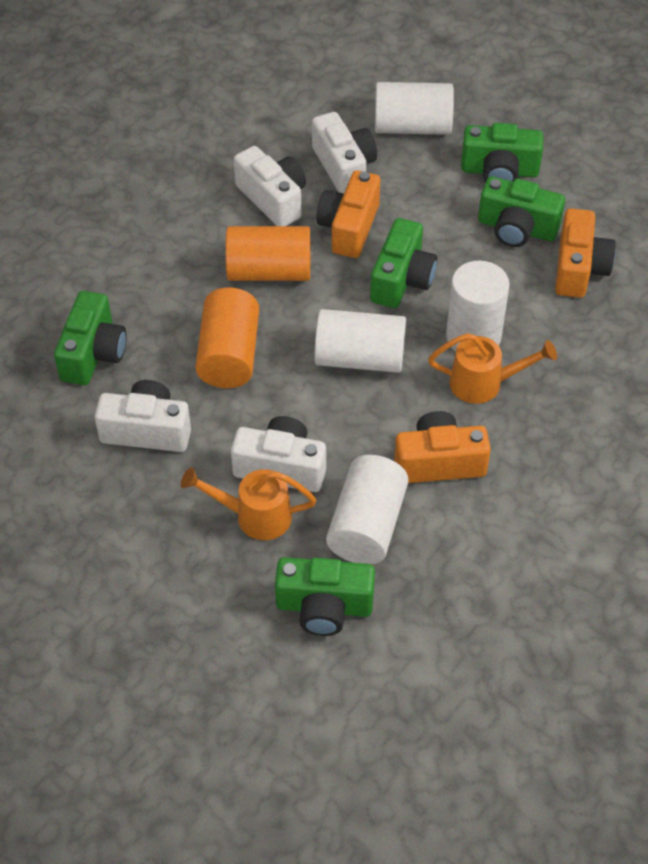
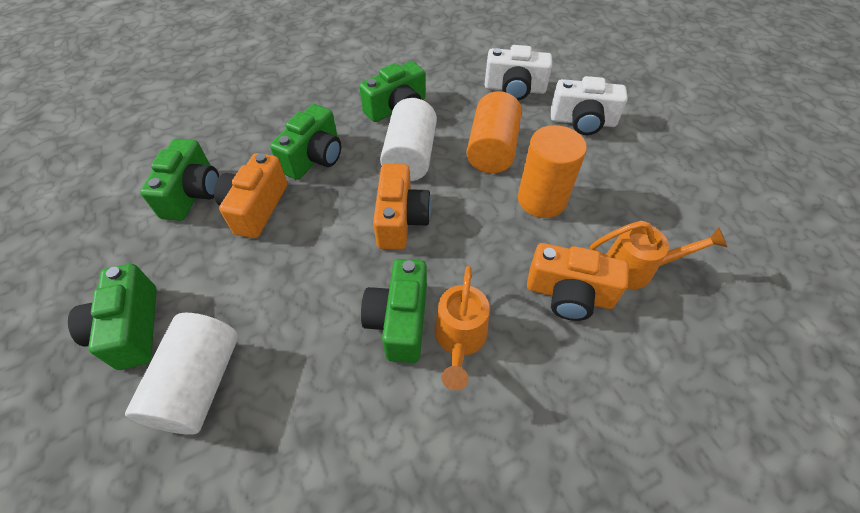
white camera: 4 -> 2
white cylinder: 4 -> 2

